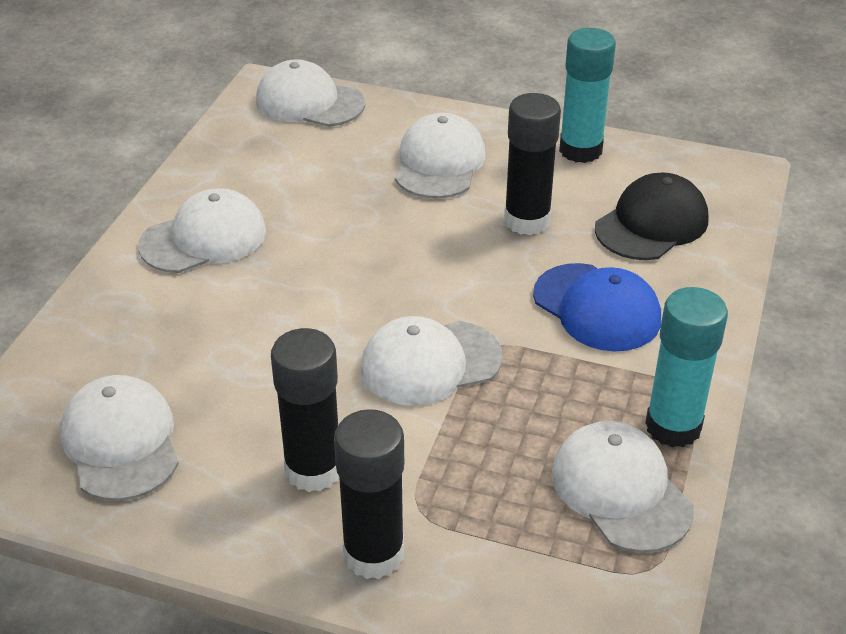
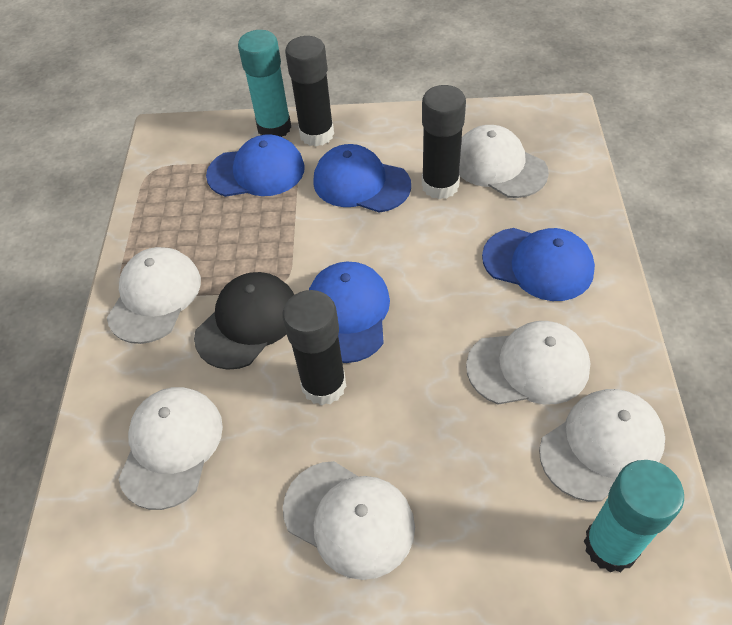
blue cap: 1 -> 4

